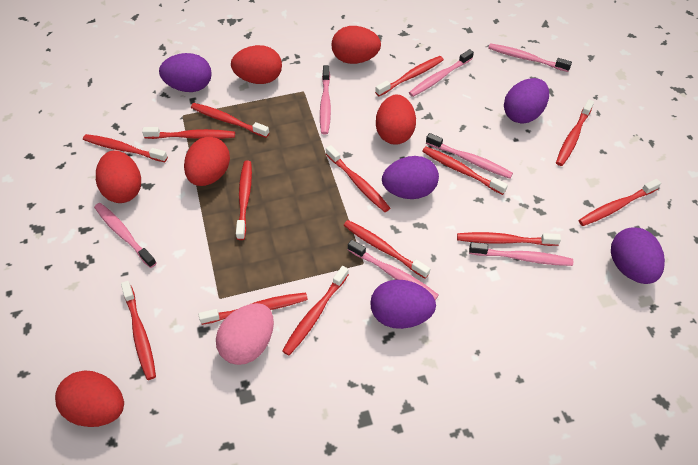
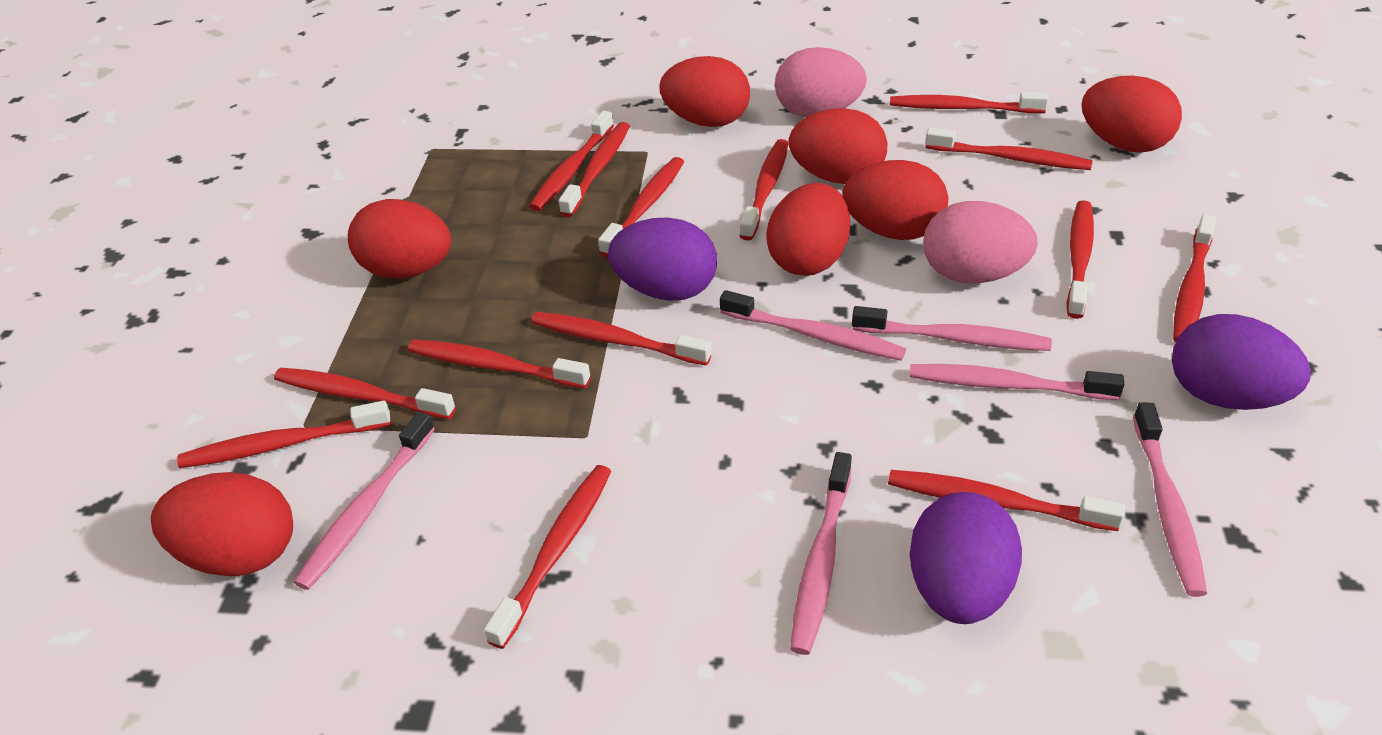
pink egg: 1 -> 2
pink toothbrush: 7 -> 6
purple egg: 5 -> 3
red egg: 6 -> 7

